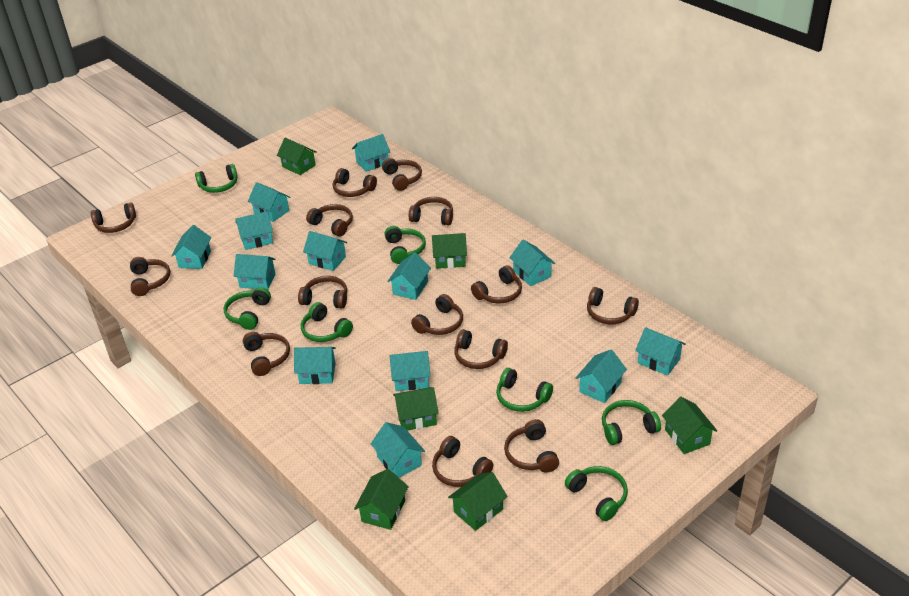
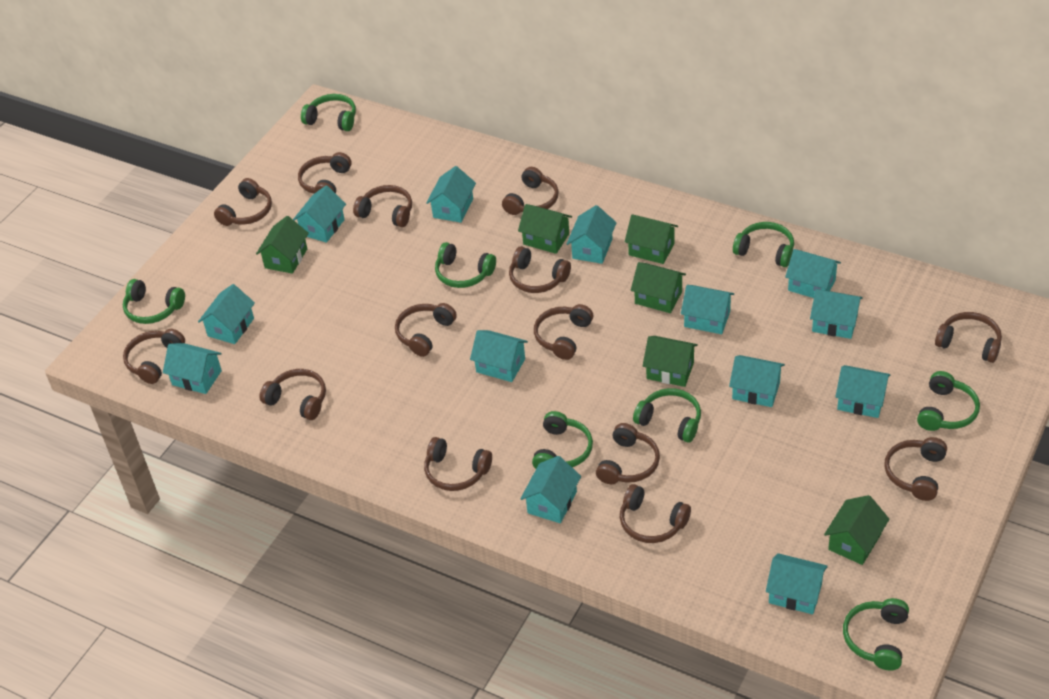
green headphones: 7 -> 8

